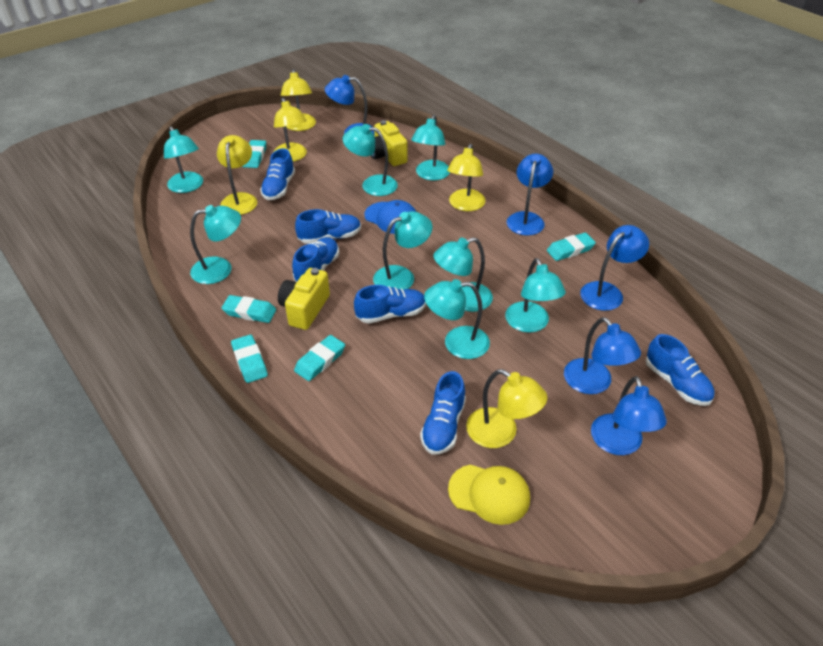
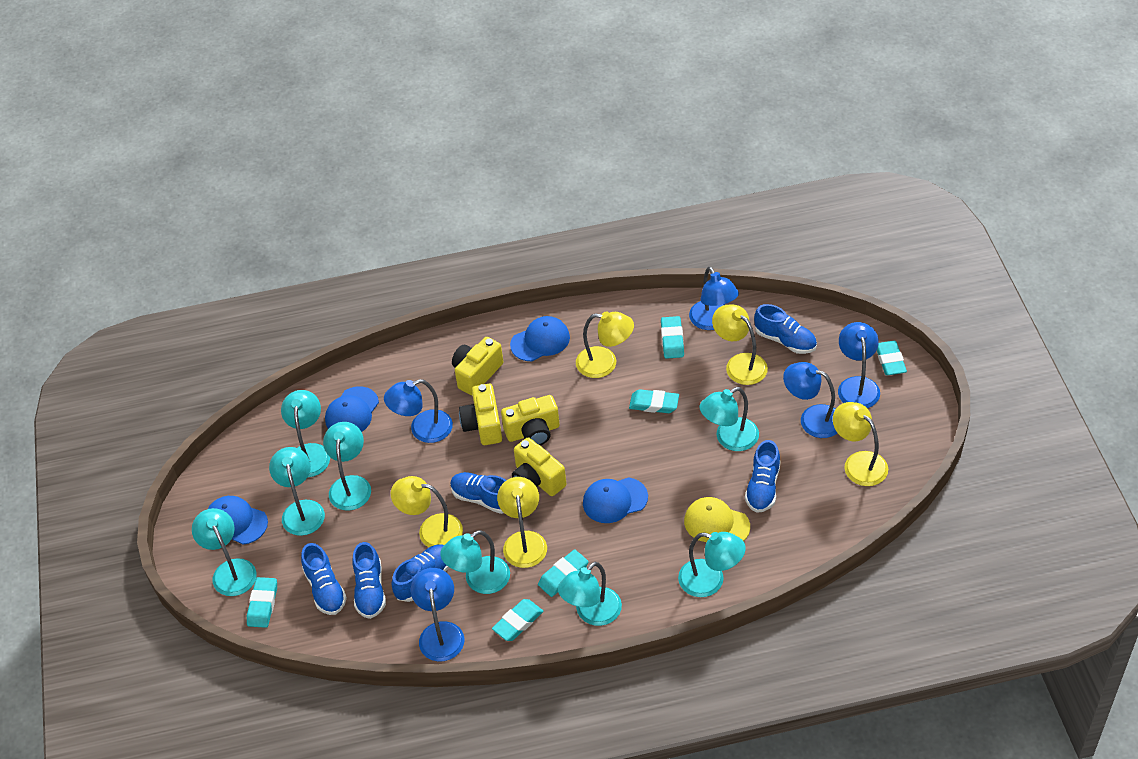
blue cap: 1 -> 4
turquoise eraser: 5 -> 6
yellow camera: 2 -> 4

